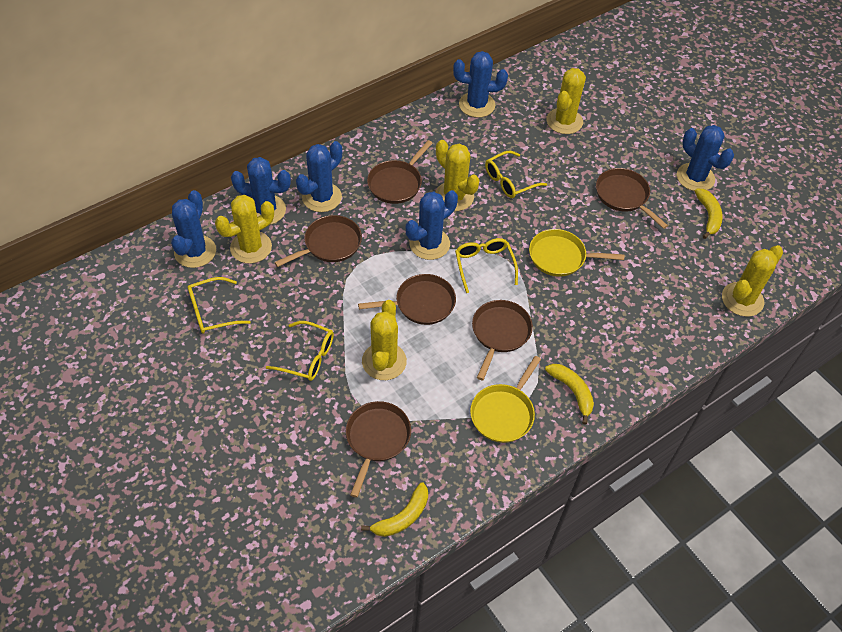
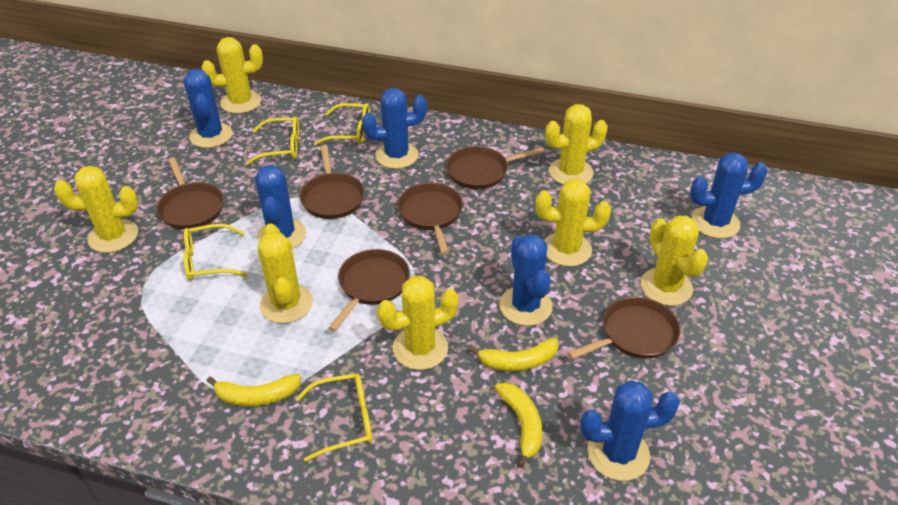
yellow cactus: 5 -> 7
yellow pan: 2 -> 0

